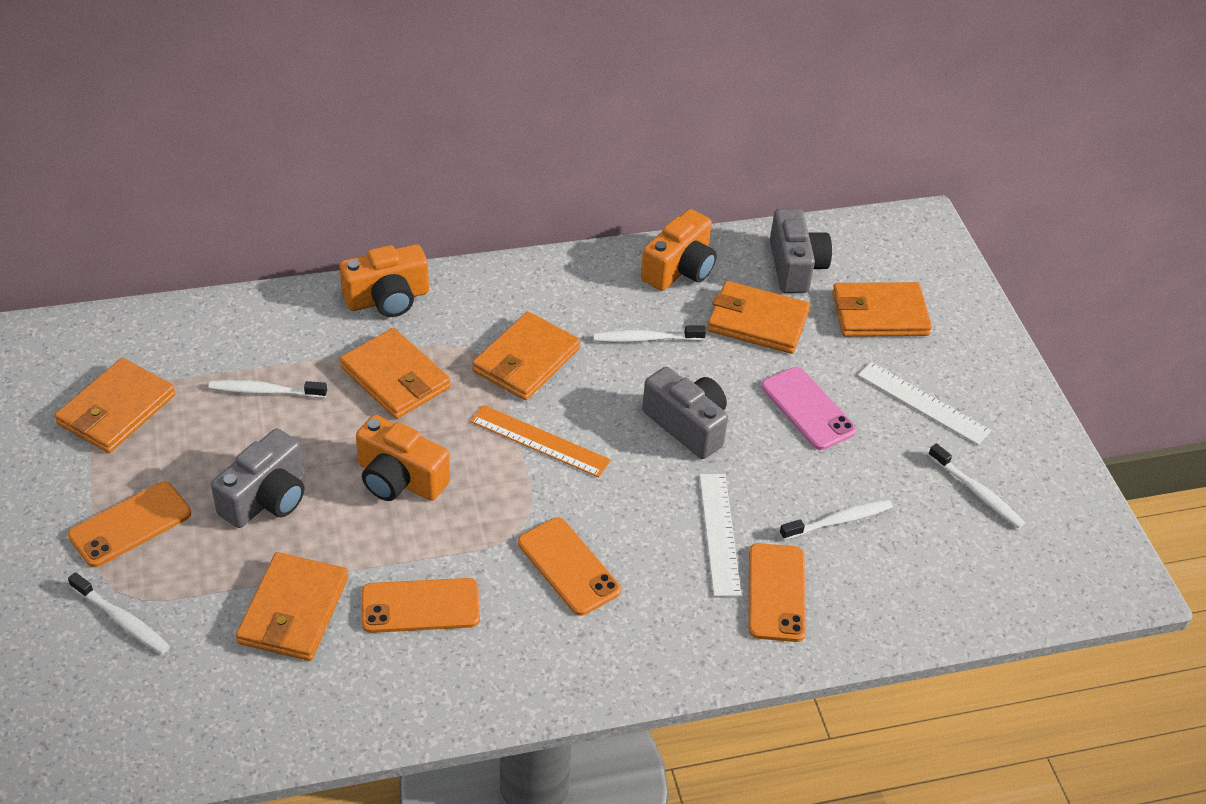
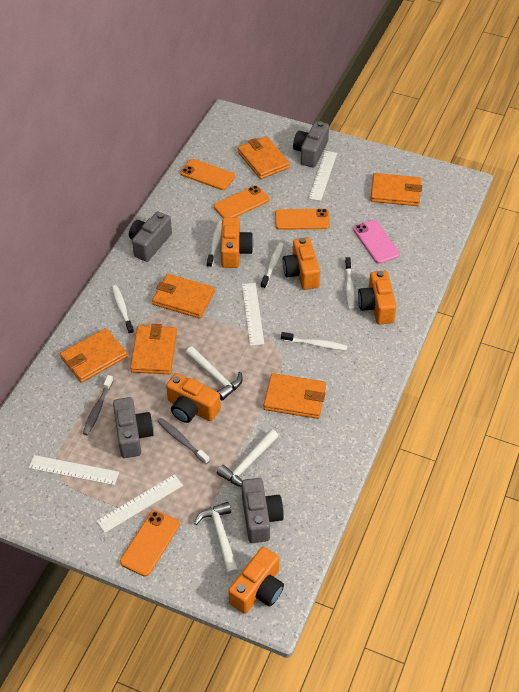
grey camera: 3 -> 4
grey toothbrush: 0 -> 2
orange camera: 3 -> 5
orange ruler: 1 -> 0
white hammer: 0 -> 3
white ruler: 2 -> 4

